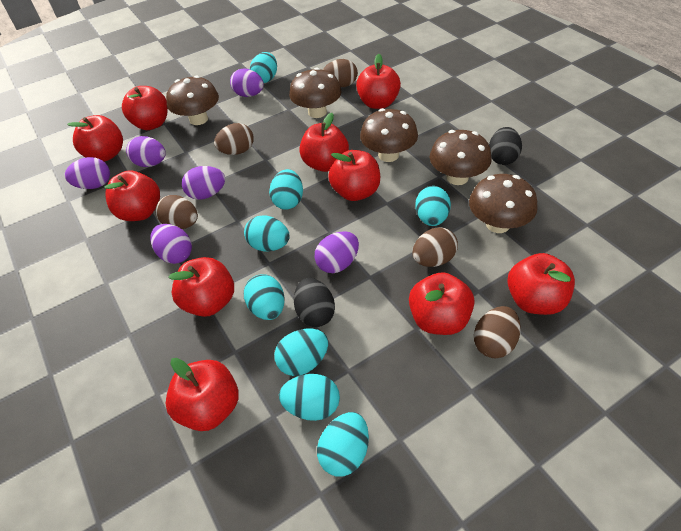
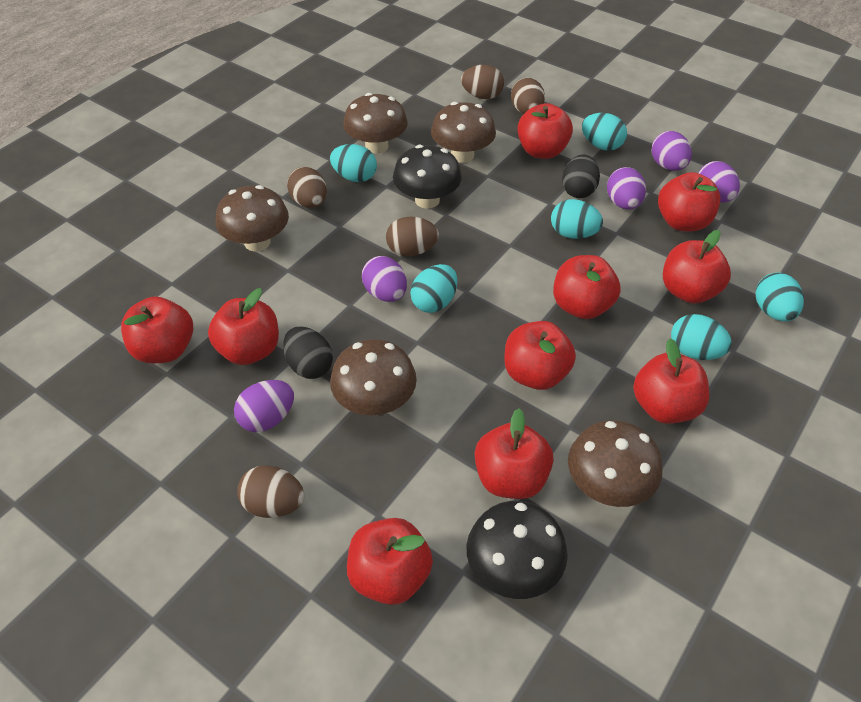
black mushroom: 0 -> 2
purple egg: 6 -> 5
turquoise egg: 8 -> 6

